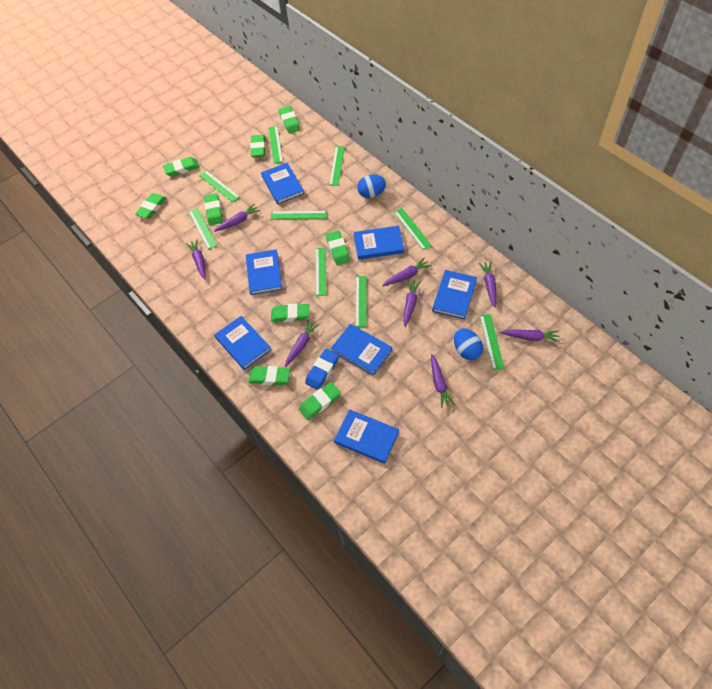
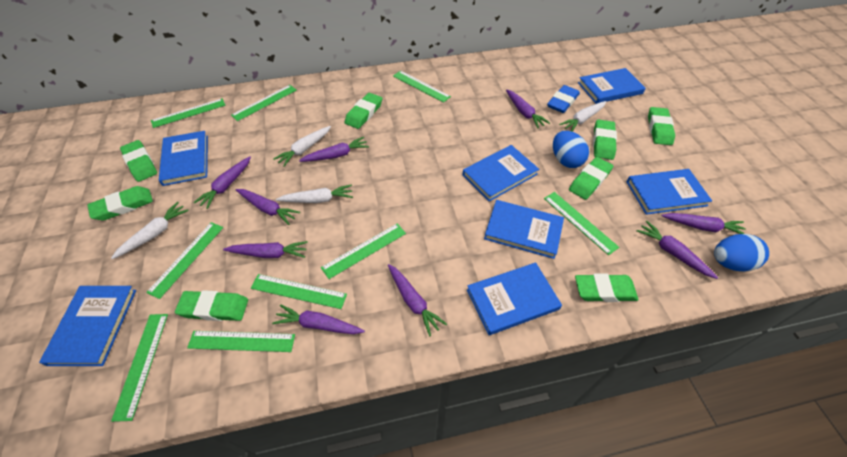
green eraser: 9 -> 8
purple carrot: 8 -> 9
white carrot: 0 -> 4

